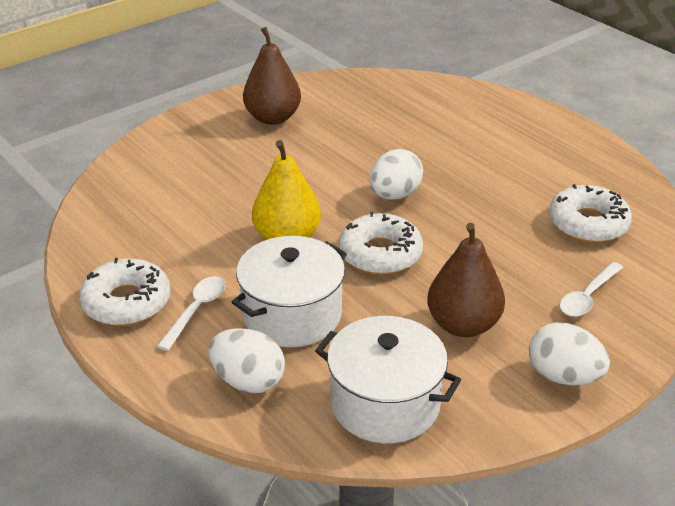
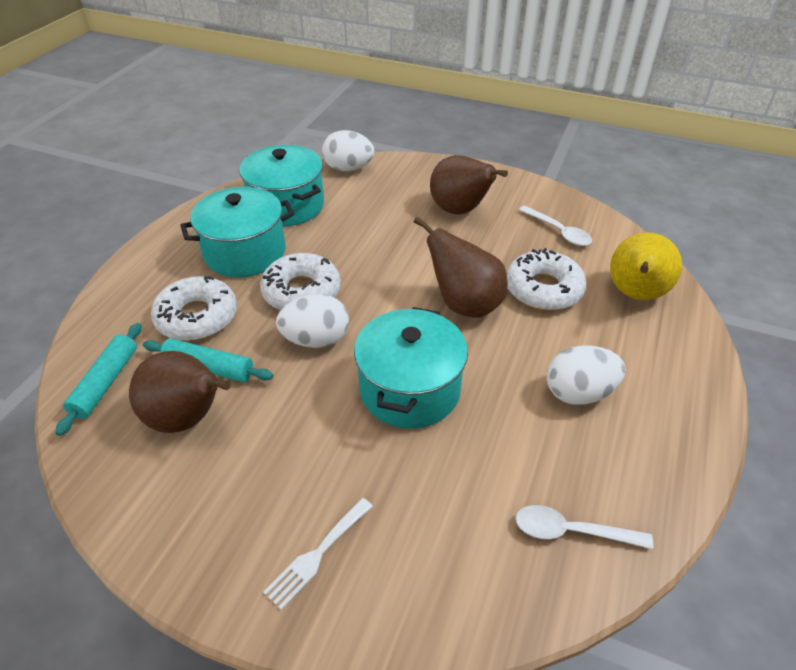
brown pear: 2 -> 3
turquoise pot: 0 -> 3
turquoise rolling pin: 0 -> 2
white fork: 0 -> 1
white pot: 2 -> 0

